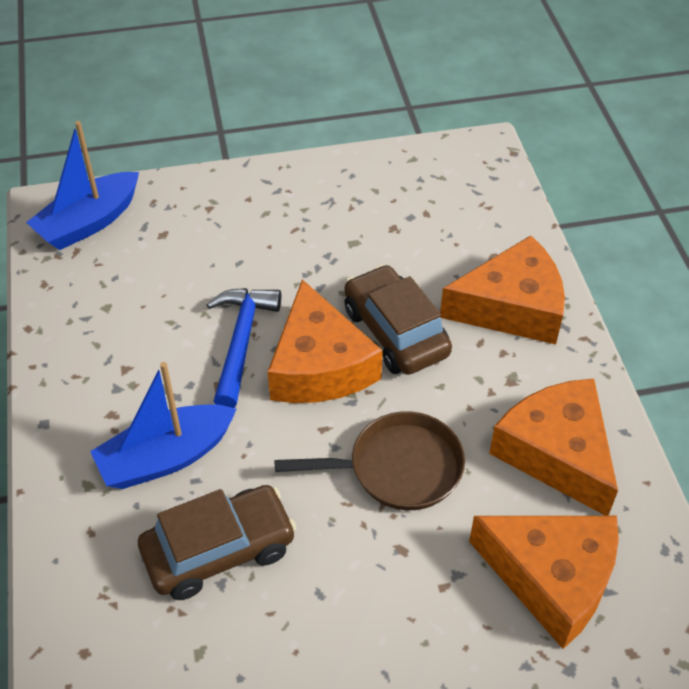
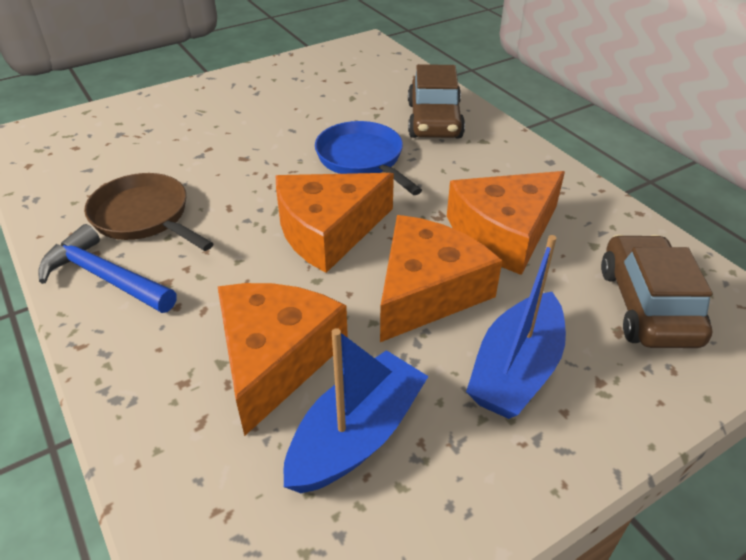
blue pan: 0 -> 1

